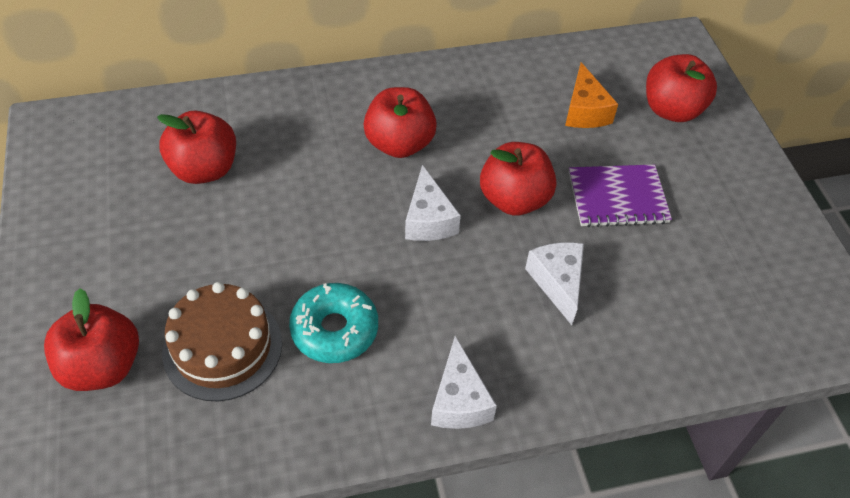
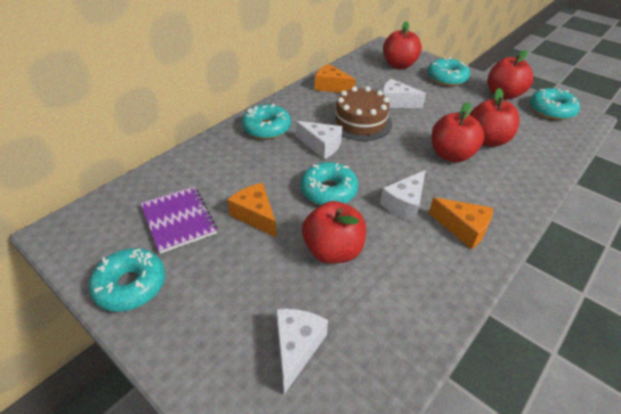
orange cheese: 1 -> 3
turquoise donut: 1 -> 5
white cheese: 3 -> 4

